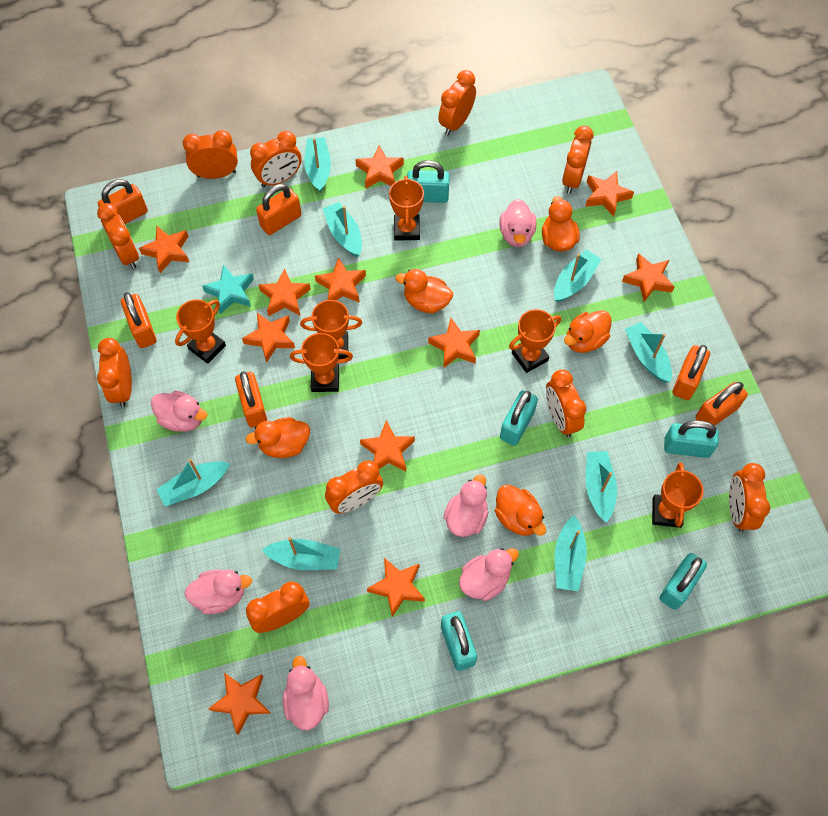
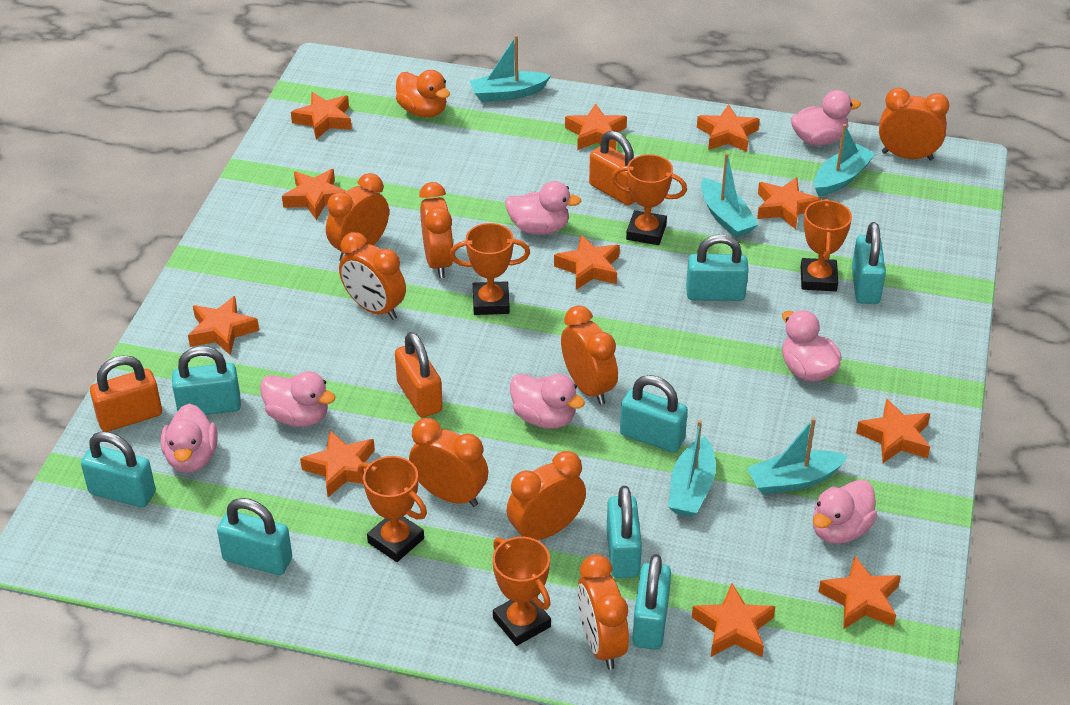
orange clock: 10 -> 8
orange duck: 5 -> 1
orange padlock: 6 -> 3
orange trophy: 6 -> 5
pink duck: 6 -> 7
turquoise boat: 8 -> 5
turquoise padlock: 5 -> 8
turquoise star: 1 -> 0

